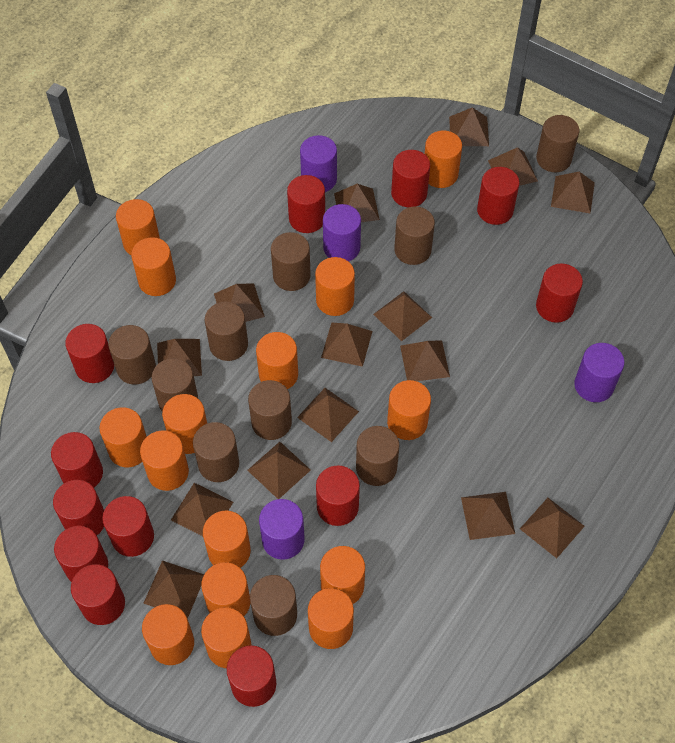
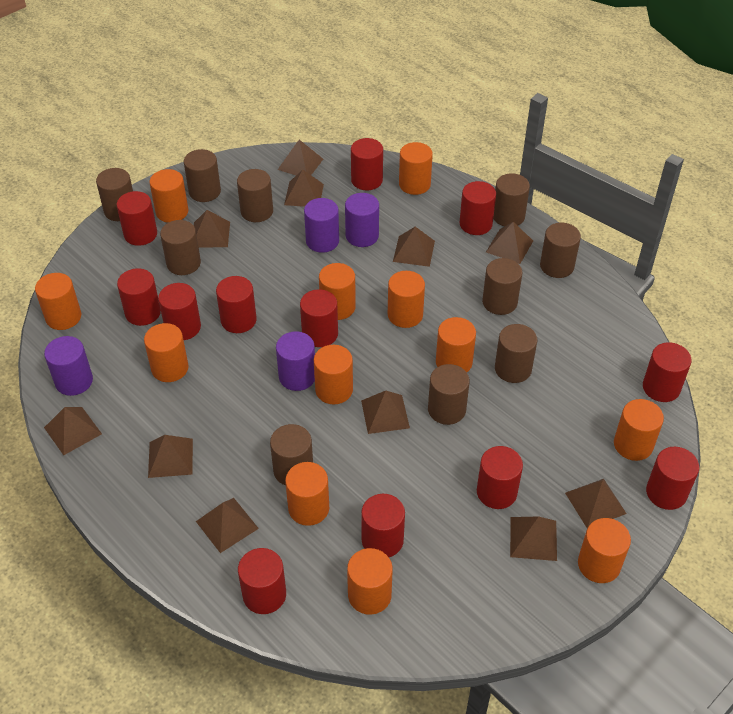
brown pyramid: 15 -> 11
orange cylinder: 15 -> 12

